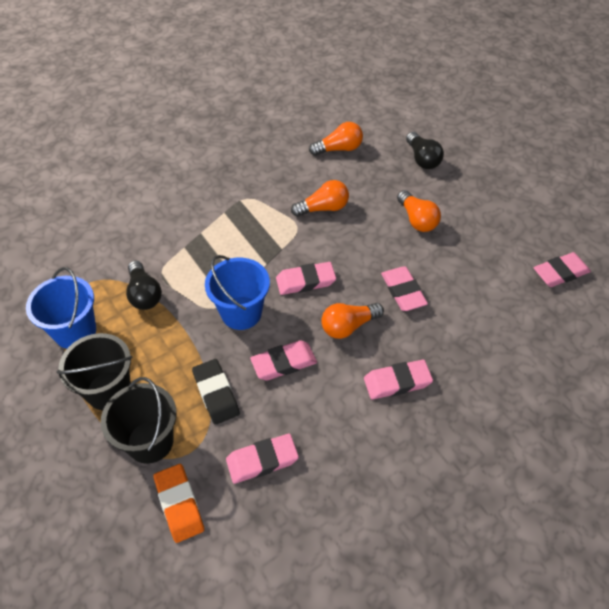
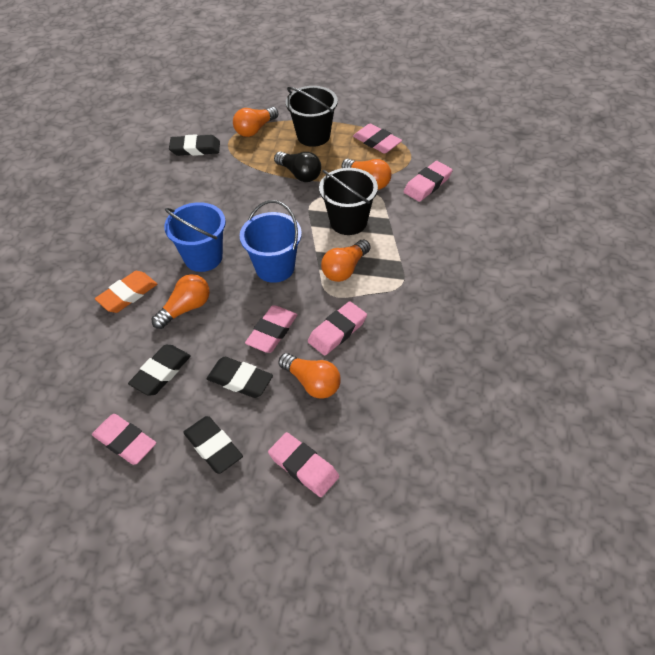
black eraser: 1 -> 4
black light bulb: 2 -> 1
orange light bulb: 4 -> 5

